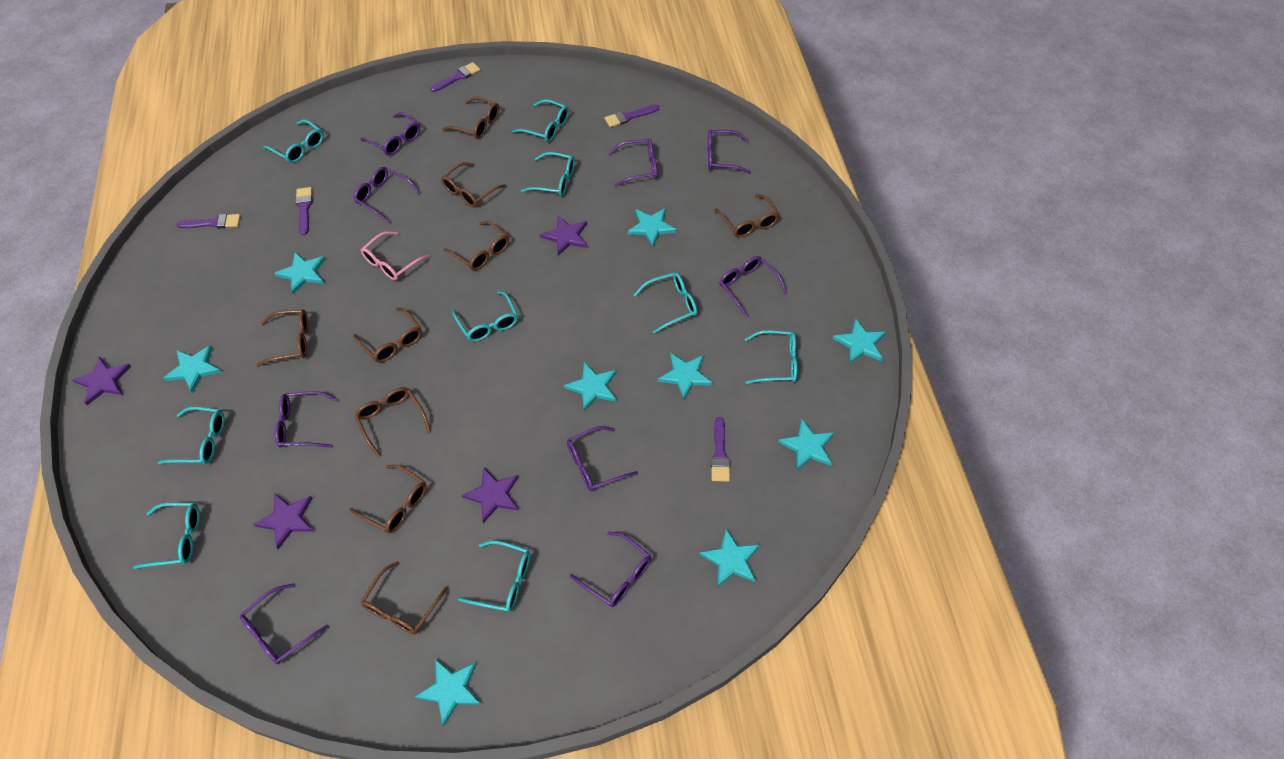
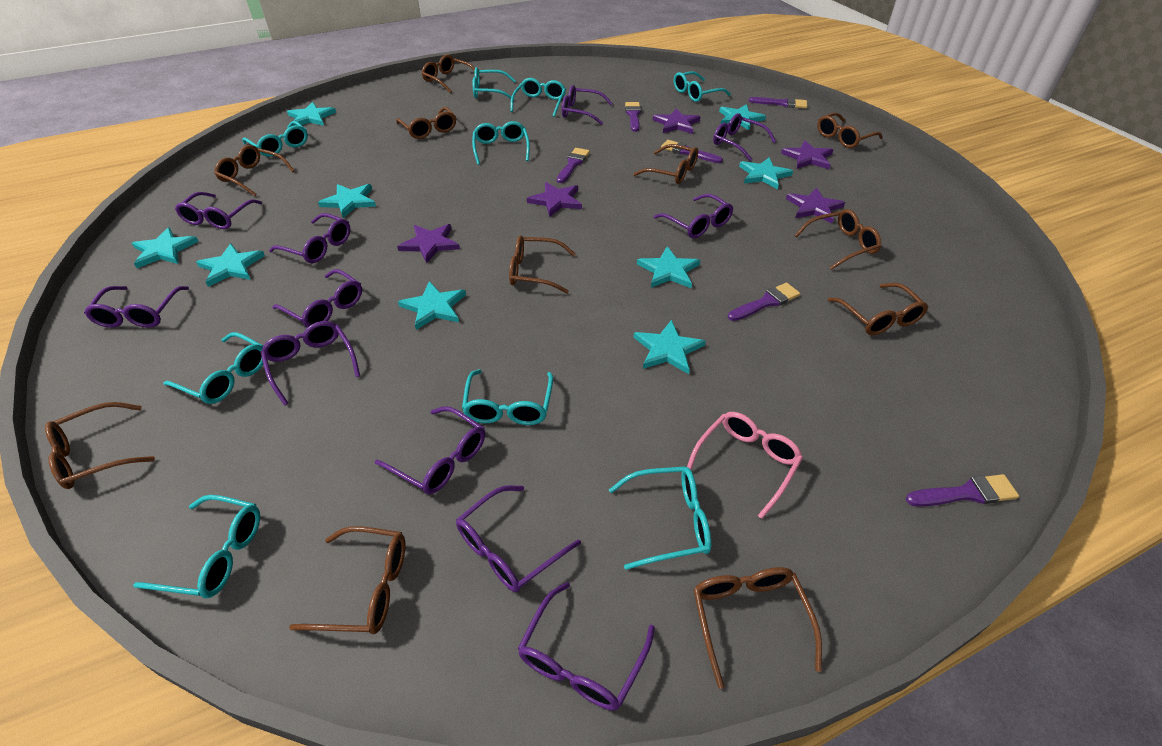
brown glasses: 9 -> 11
purple brush: 5 -> 6
purple glasses: 9 -> 11
purple star: 4 -> 5

